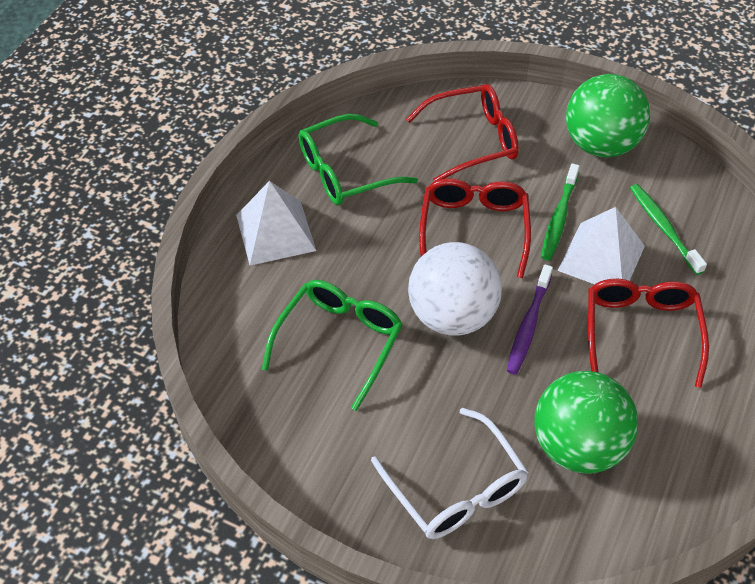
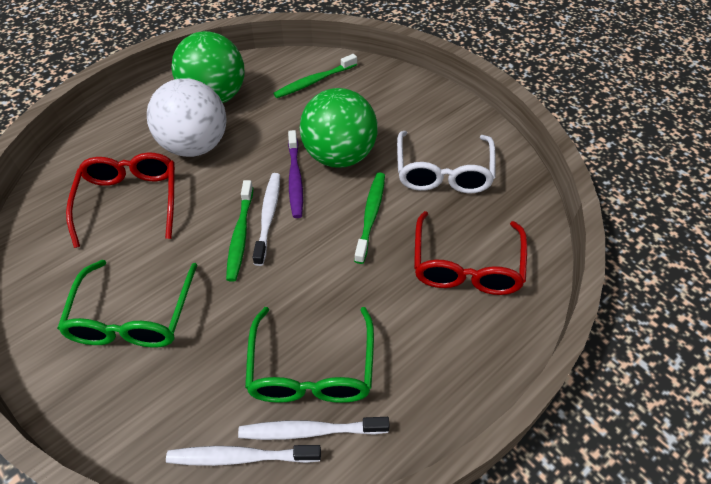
green toothbrush: 2 -> 3
red glasses: 3 -> 2
white pyramid: 2 -> 0
white toothbrush: 0 -> 3

